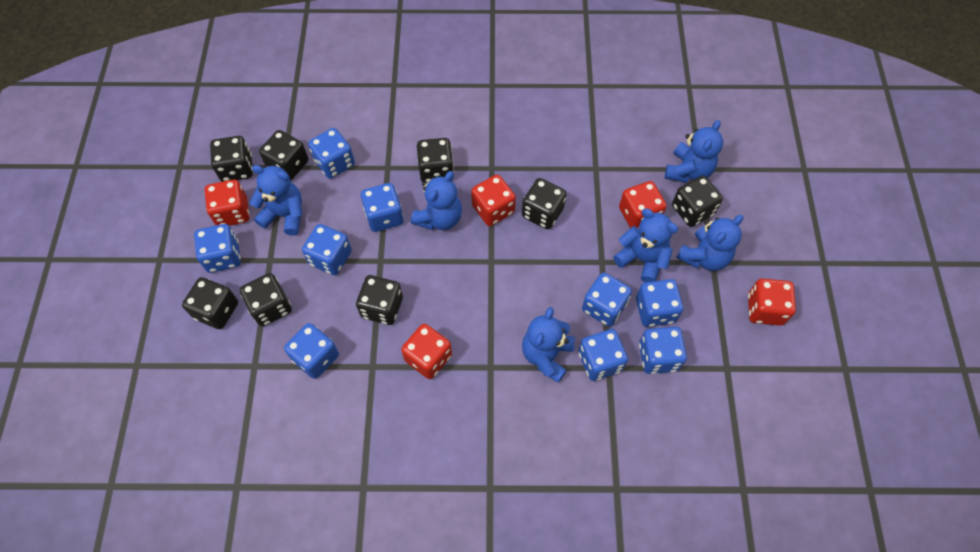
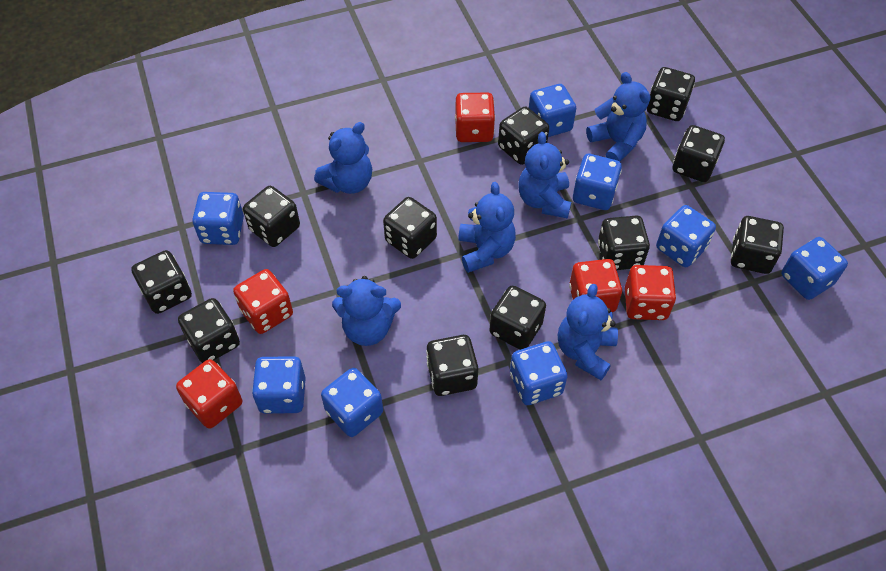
black dice: 8 -> 11
blue dice: 9 -> 8

